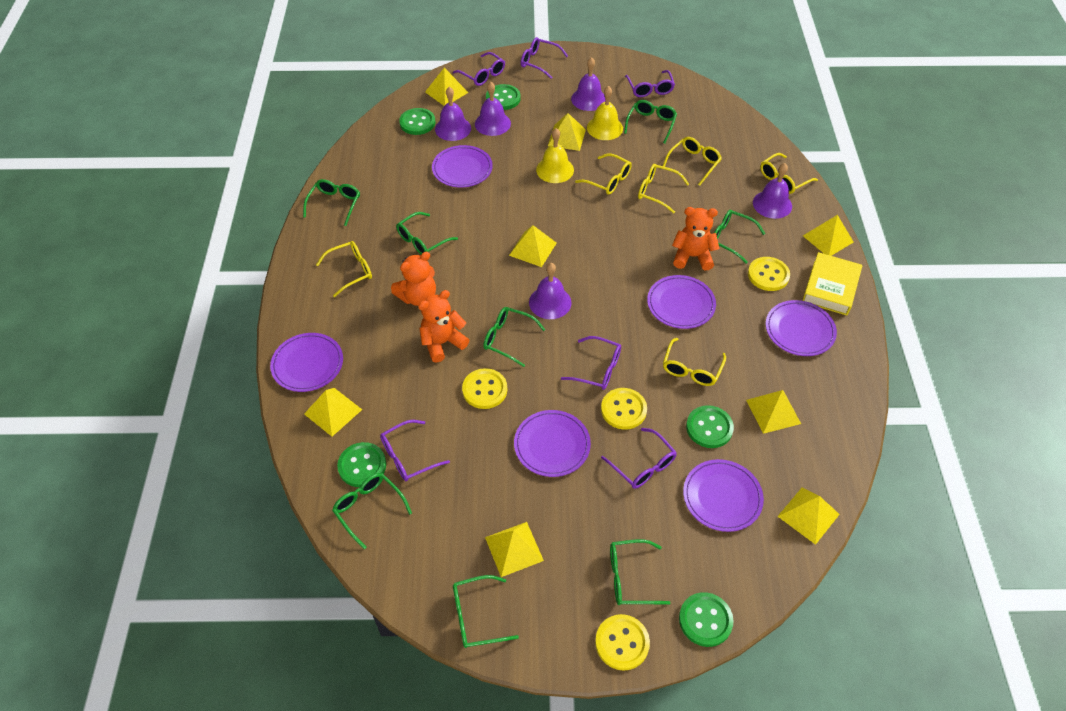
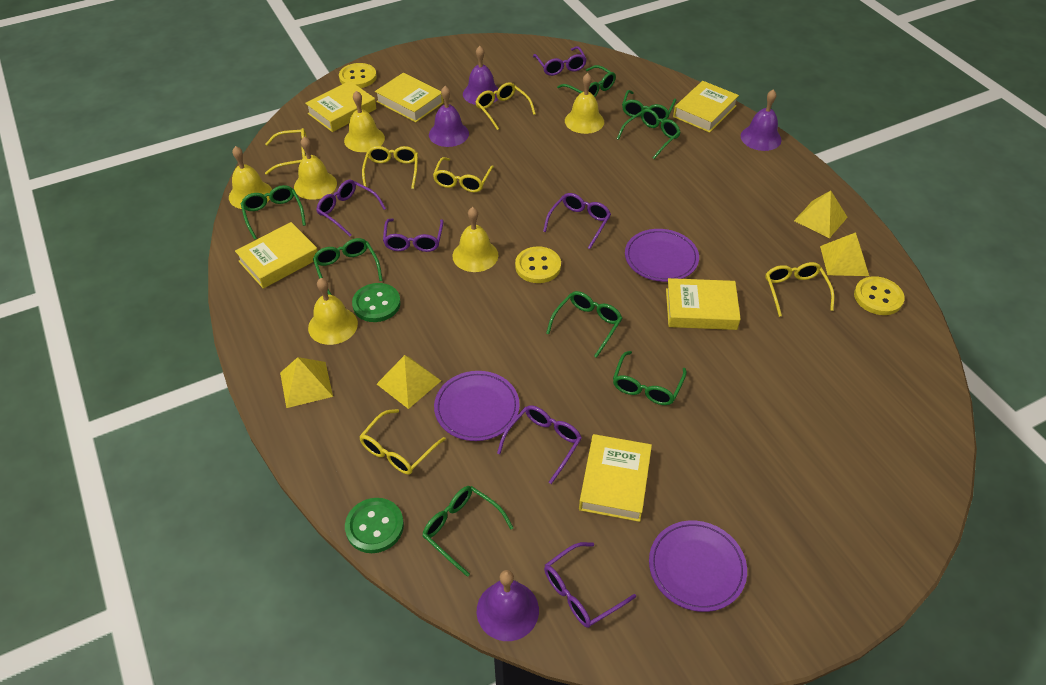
green button: 5 -> 2
orange teddy bear: 3 -> 0
purple bell: 5 -> 4
purple plate: 6 -> 3
yellow bell: 2 -> 6
yellow book: 1 -> 6
yellow button: 4 -> 3
yellow pyramid: 8 -> 4

